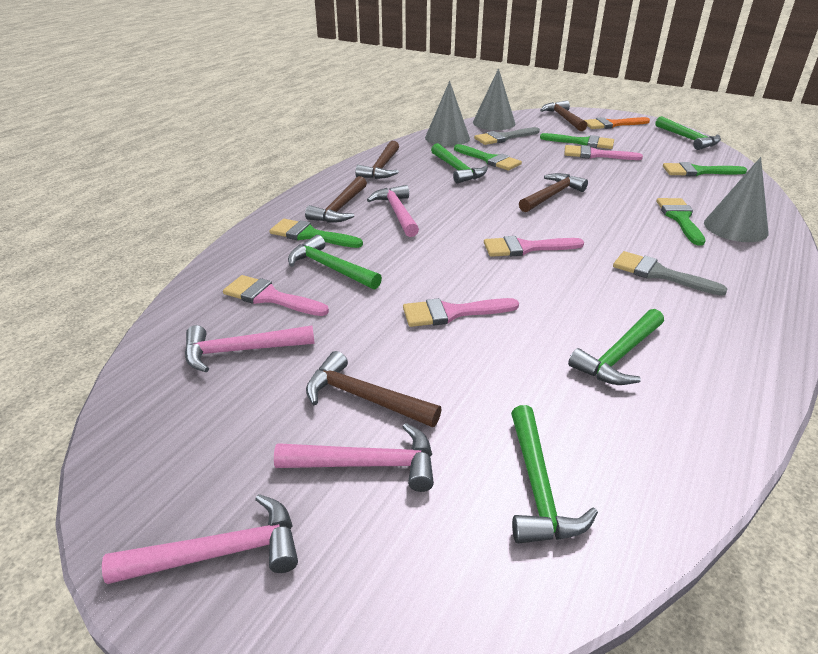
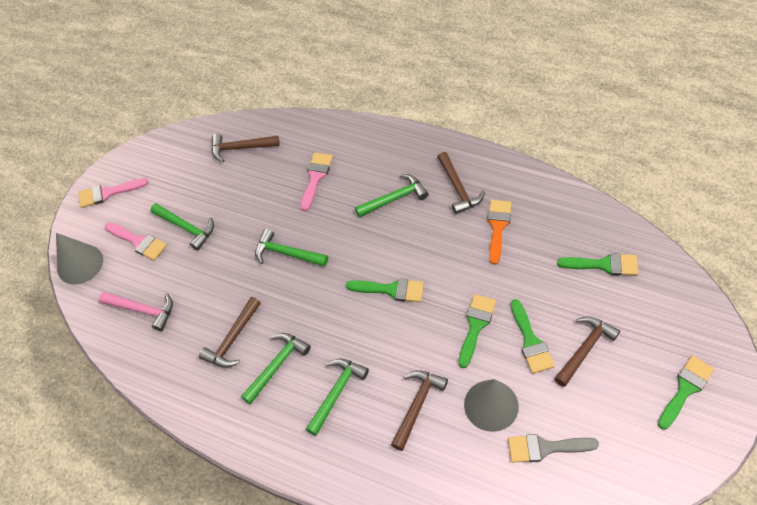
grey brush: 2 -> 1
grey cone: 3 -> 2
pink brush: 4 -> 3
pink hammer: 4 -> 1

